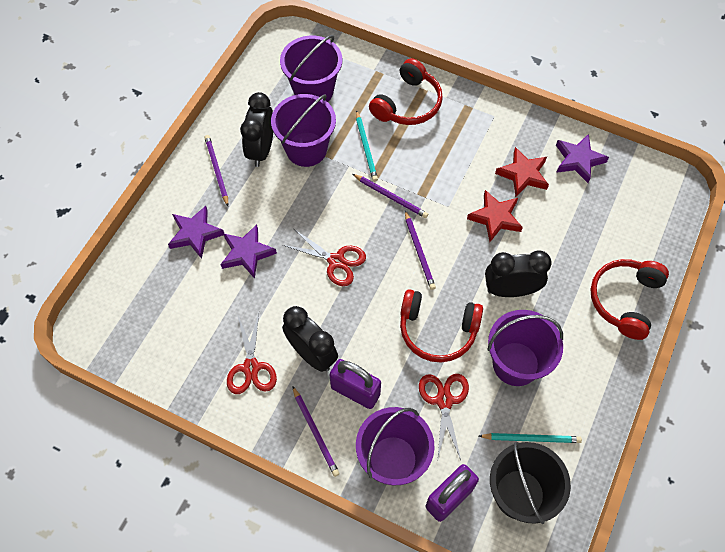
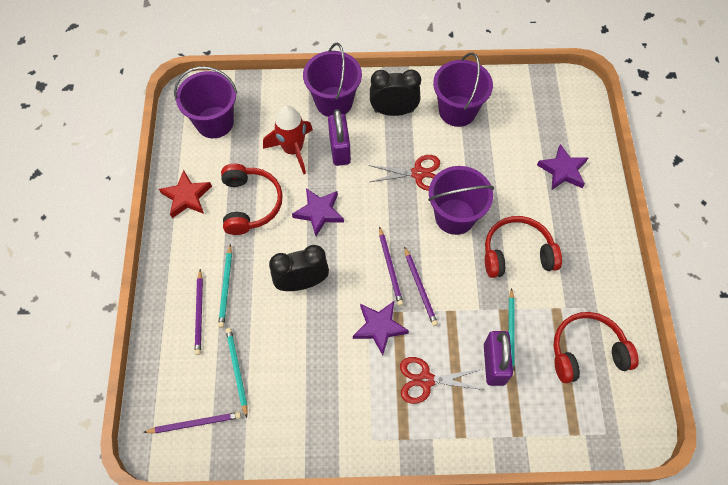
black bucket: 1 -> 0
black clock: 3 -> 2
red rocket: 0 -> 1
red scissors: 3 -> 2
red star: 2 -> 1
turquoise pencil: 2 -> 3

